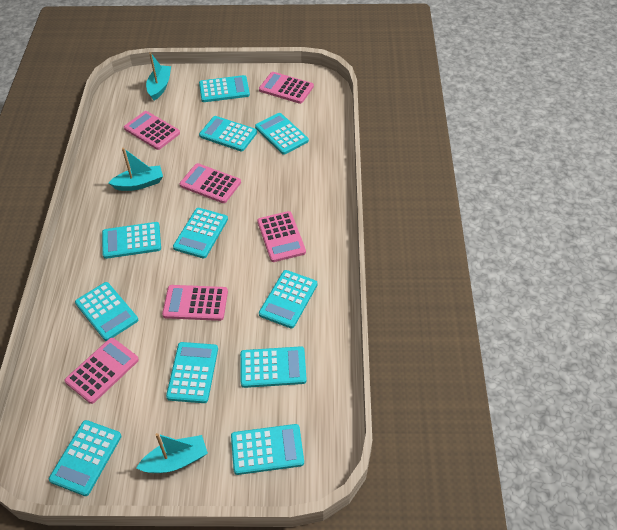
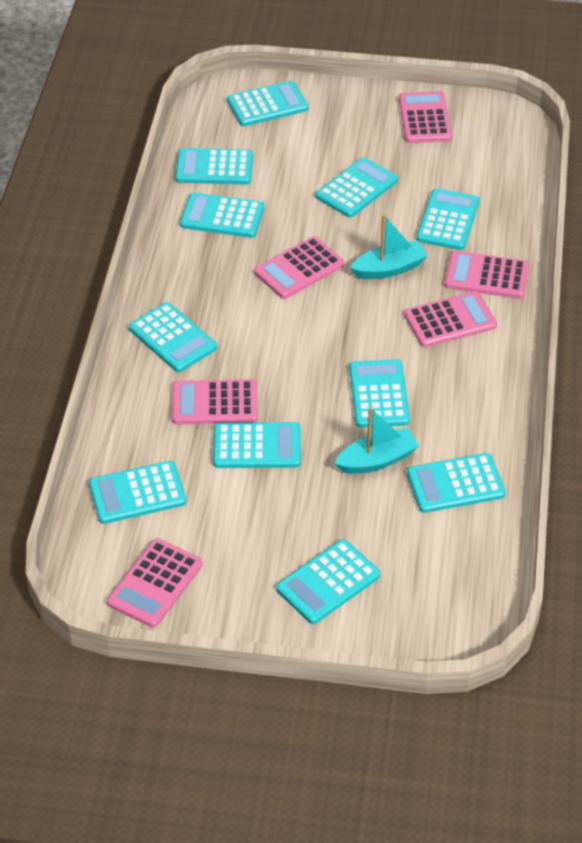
turquoise boat: 3 -> 2

